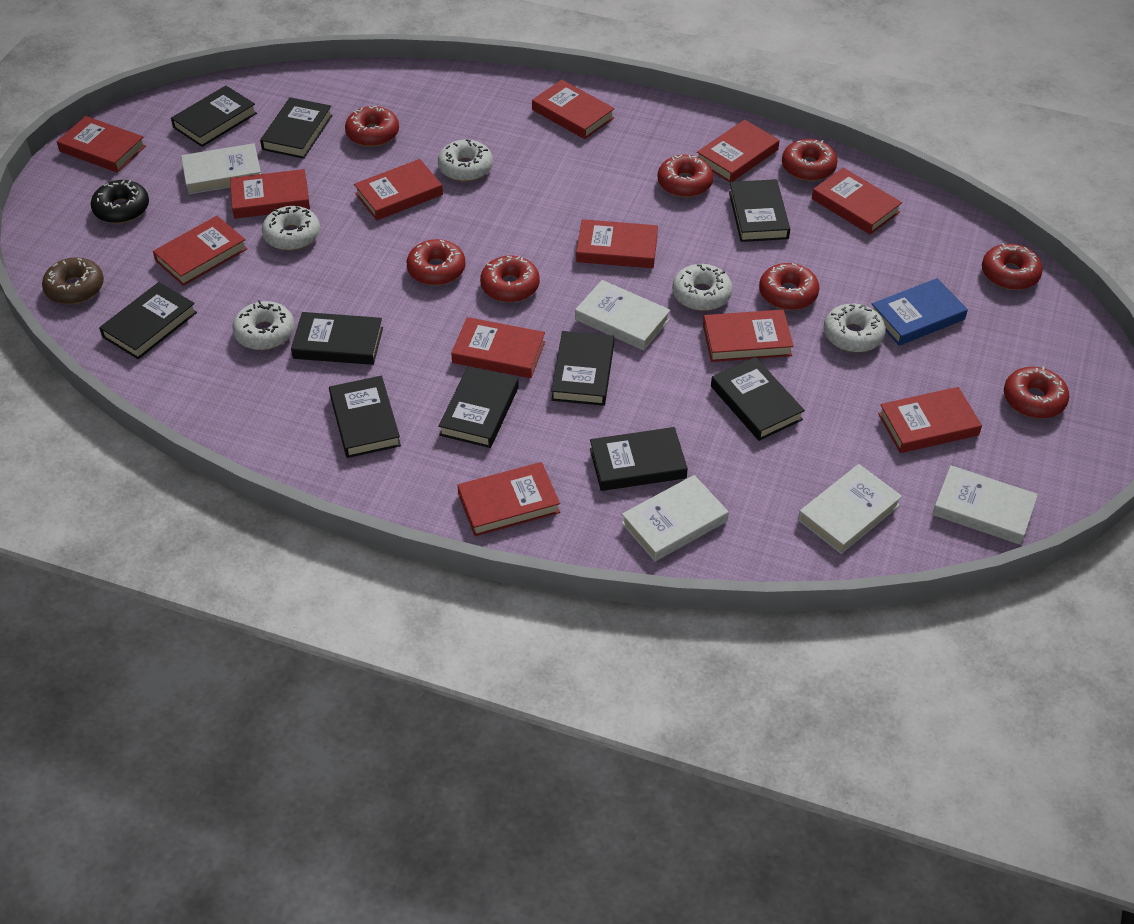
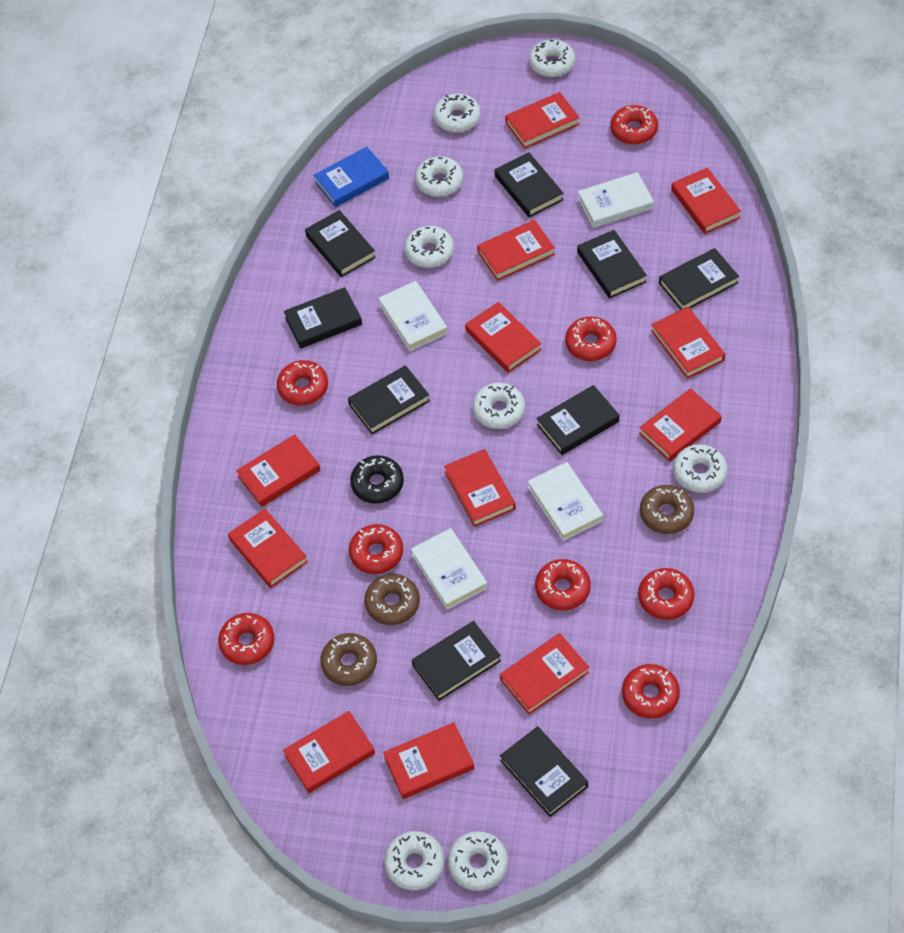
black book: 10 -> 9
brown donut: 1 -> 3
white book: 5 -> 4
white donut: 5 -> 8

